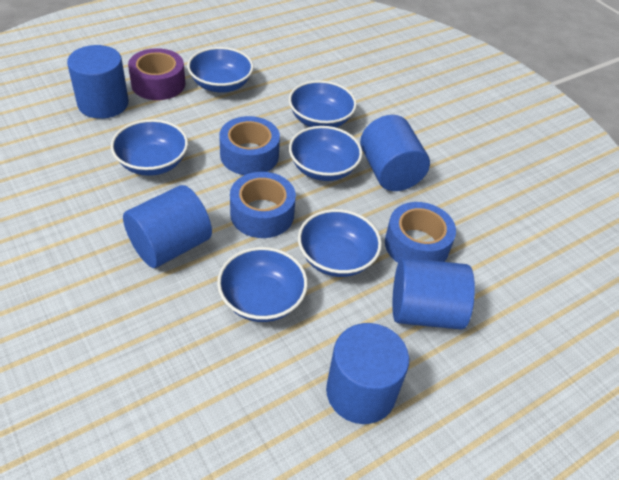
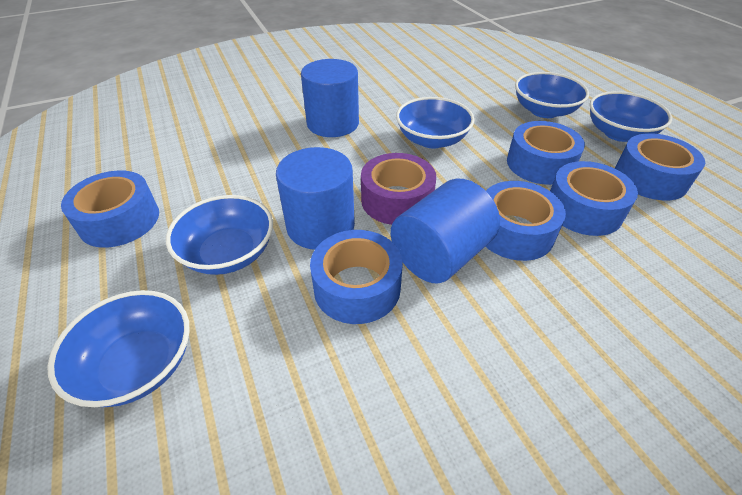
blue bowl: 6 -> 5
blue cylinder: 5 -> 3
blue tape: 3 -> 6

